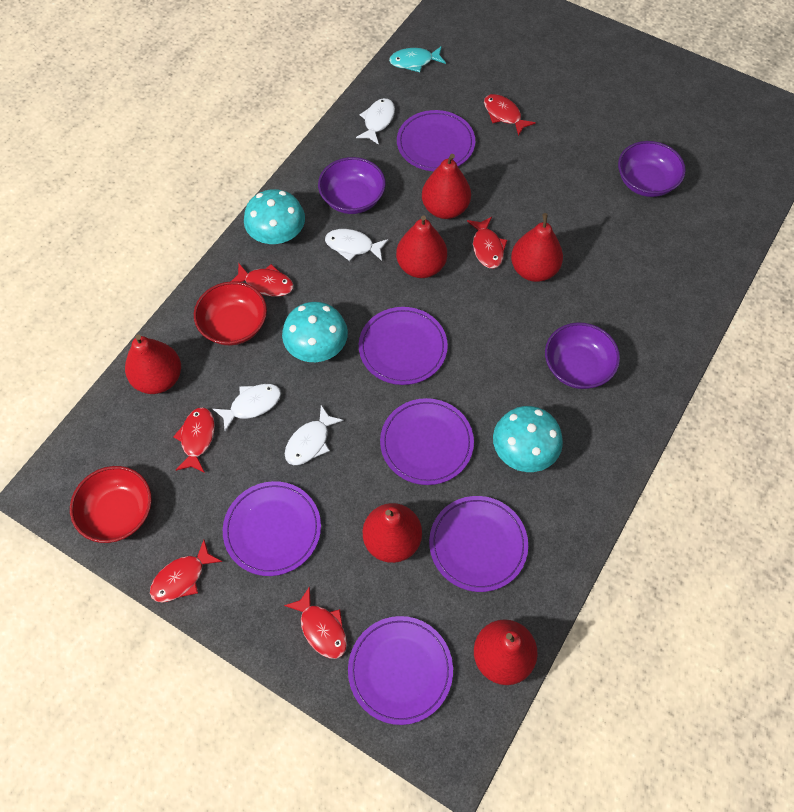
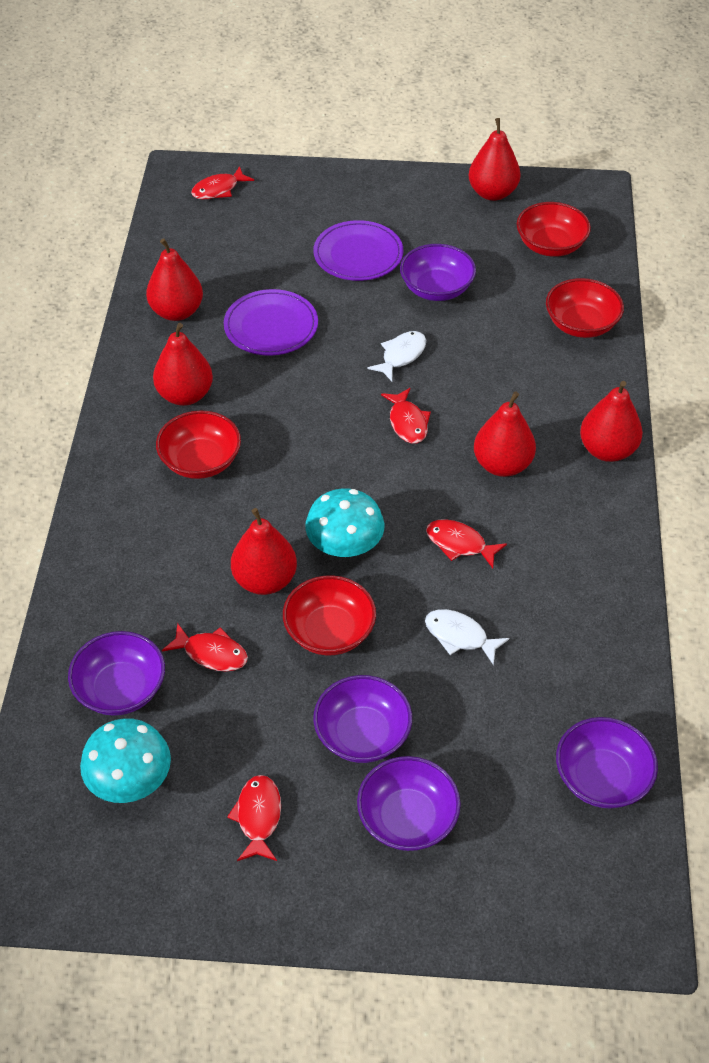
purple bowl: 3 -> 5
purple plate: 6 -> 2
red bowl: 2 -> 4
red fish: 6 -> 5
turquoise fish: 1 -> 0
turquoise mushroom: 3 -> 2
white fish: 4 -> 2

